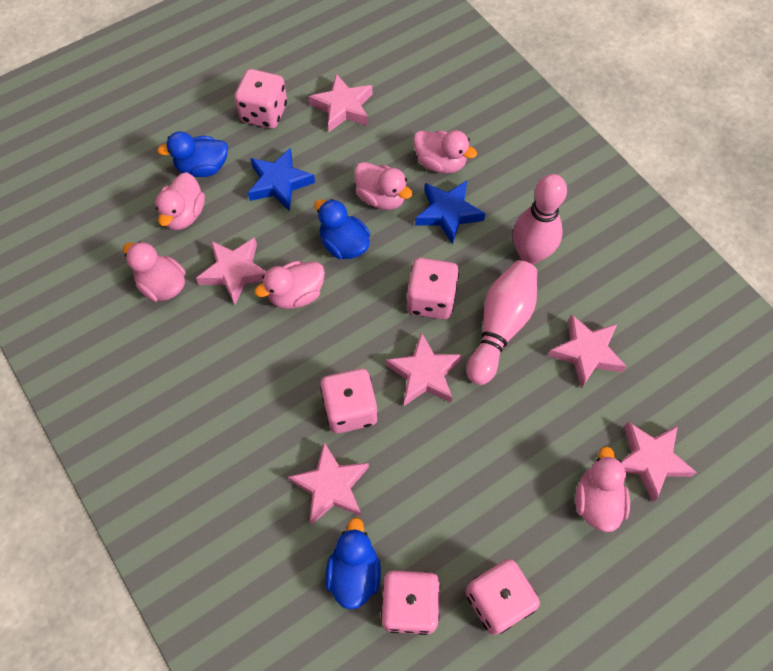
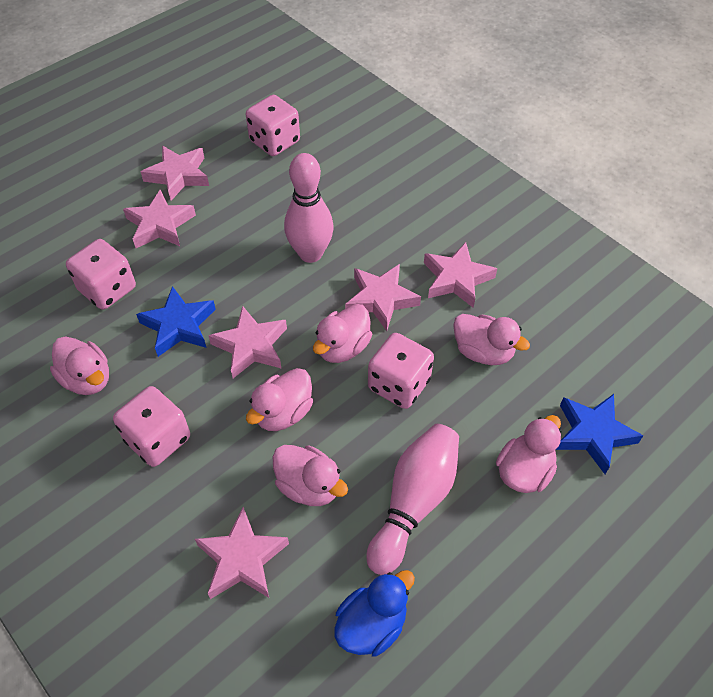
blue duck: 3 -> 1
pink dice: 5 -> 4

